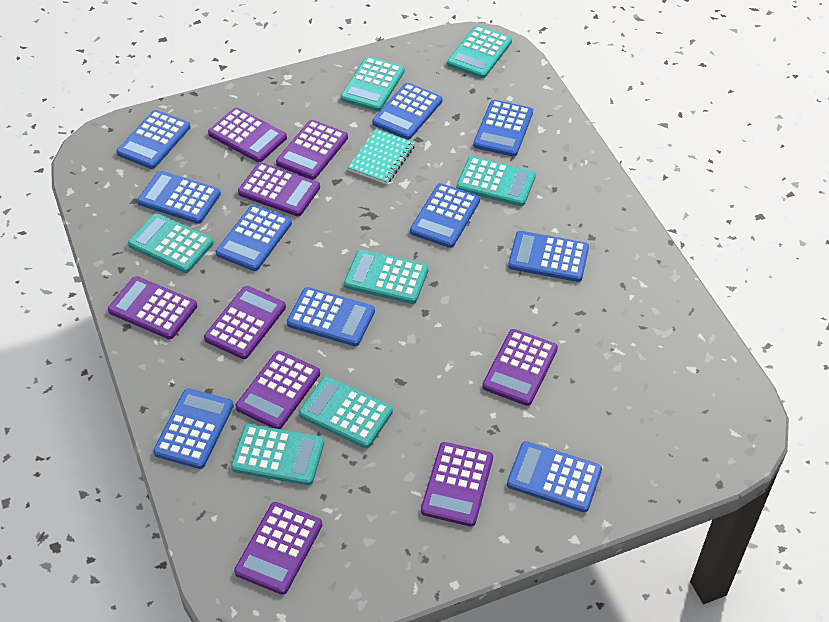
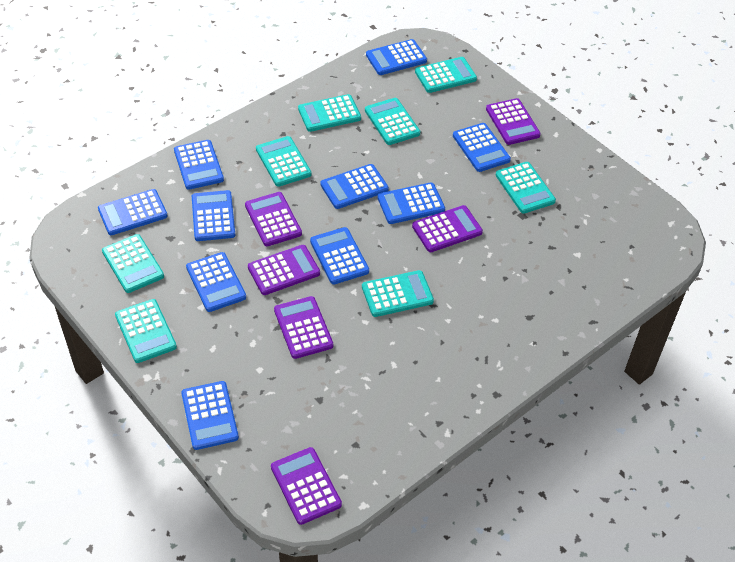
purple calculator: 9 -> 6
turquoise calculator: 7 -> 8
turquoise notebook: 1 -> 0

